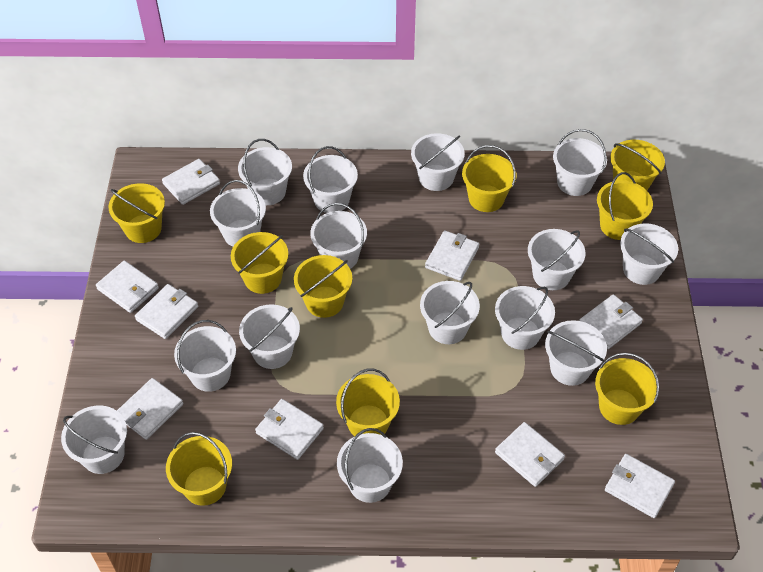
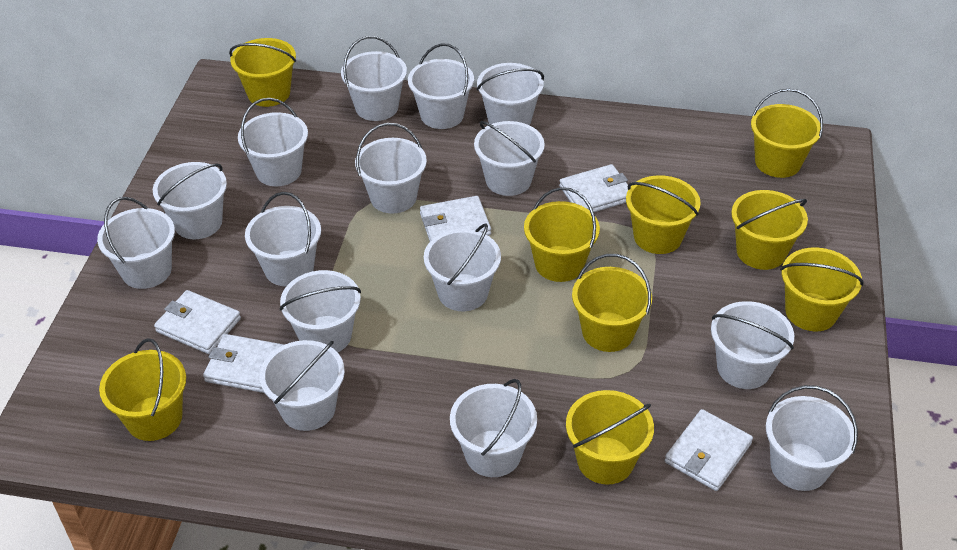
white wallet: 9 -> 5

